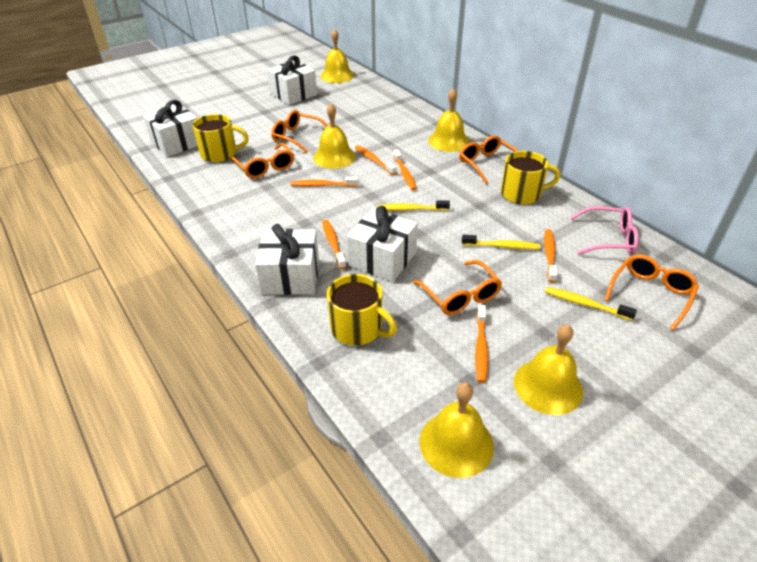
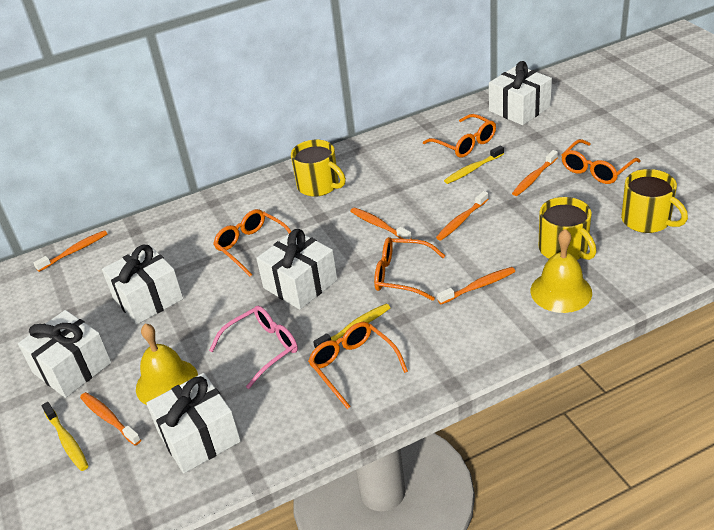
white gift: 4 -> 5
yellow bell: 5 -> 2

